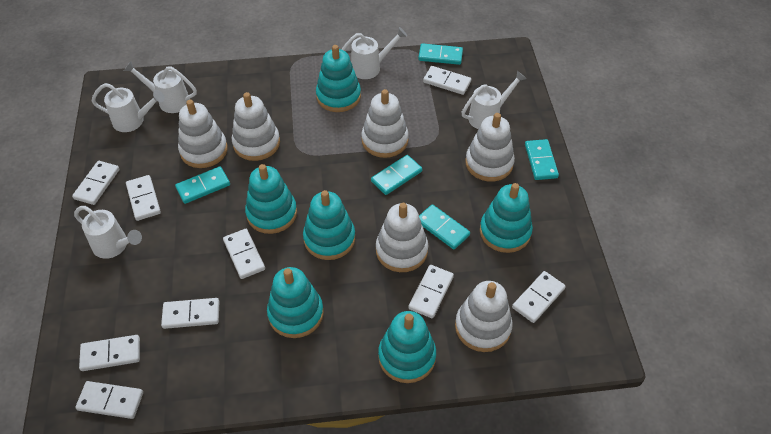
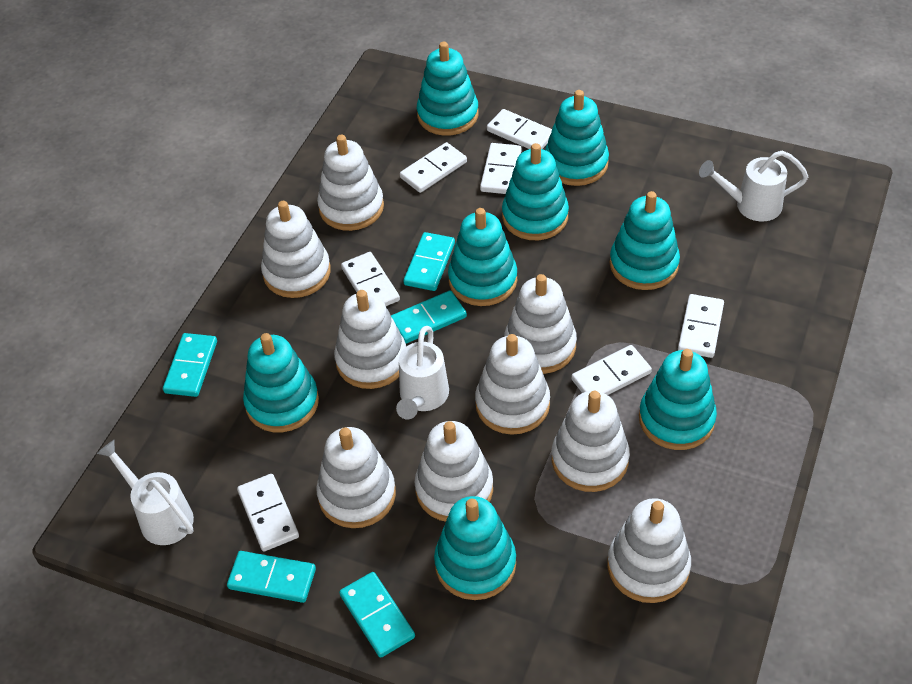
turquoise stacking toy: 6 -> 8
white domino: 9 -> 7
white stacking toy: 6 -> 9
white watering can: 5 -> 3

